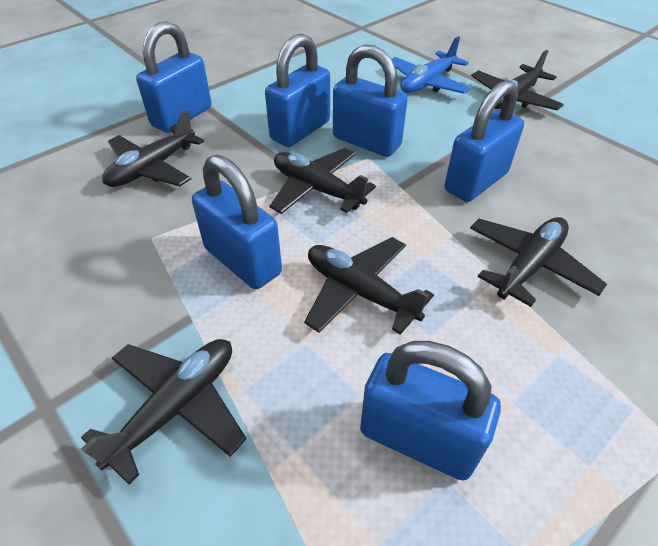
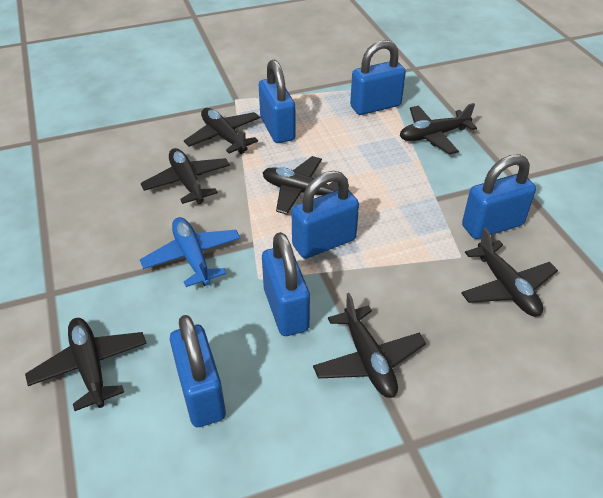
black plane: 6 -> 7

